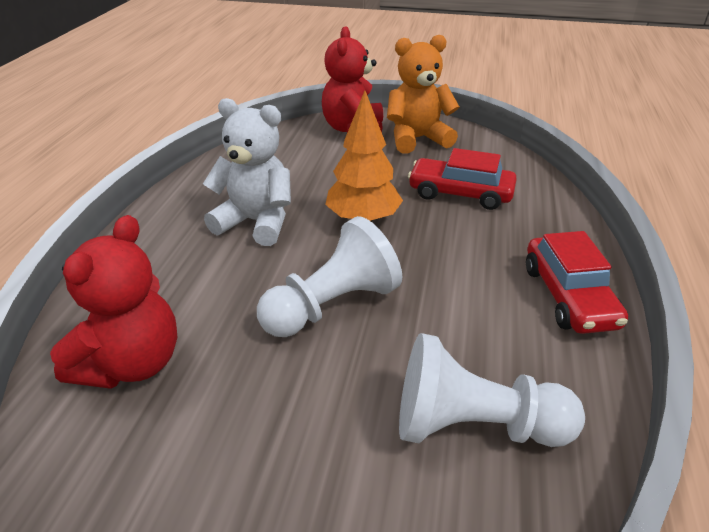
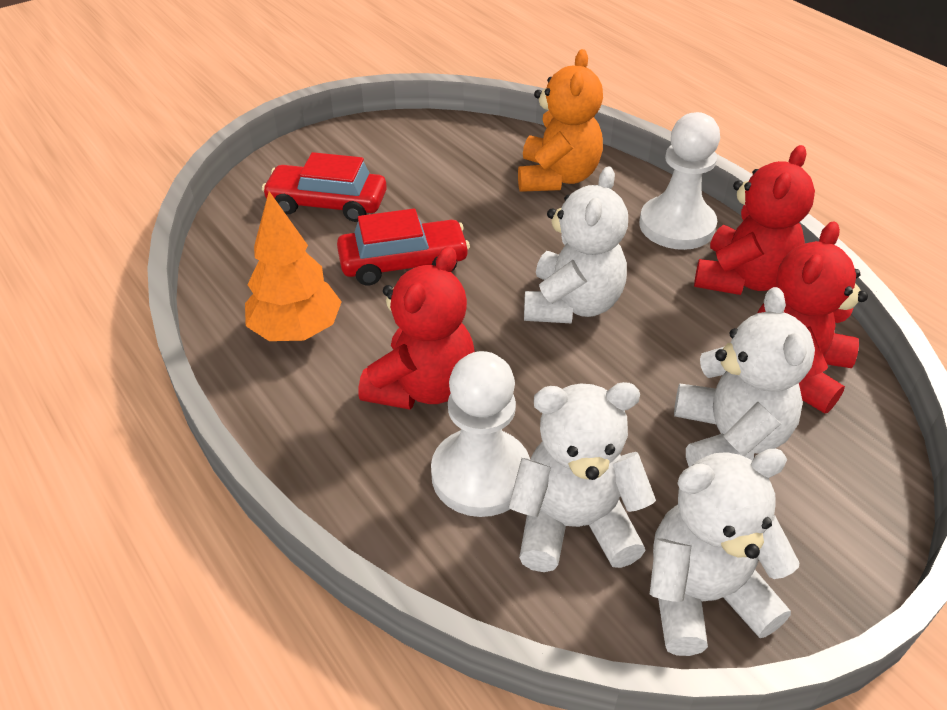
red teddy bear: 2 -> 3
white teddy bear: 1 -> 4

